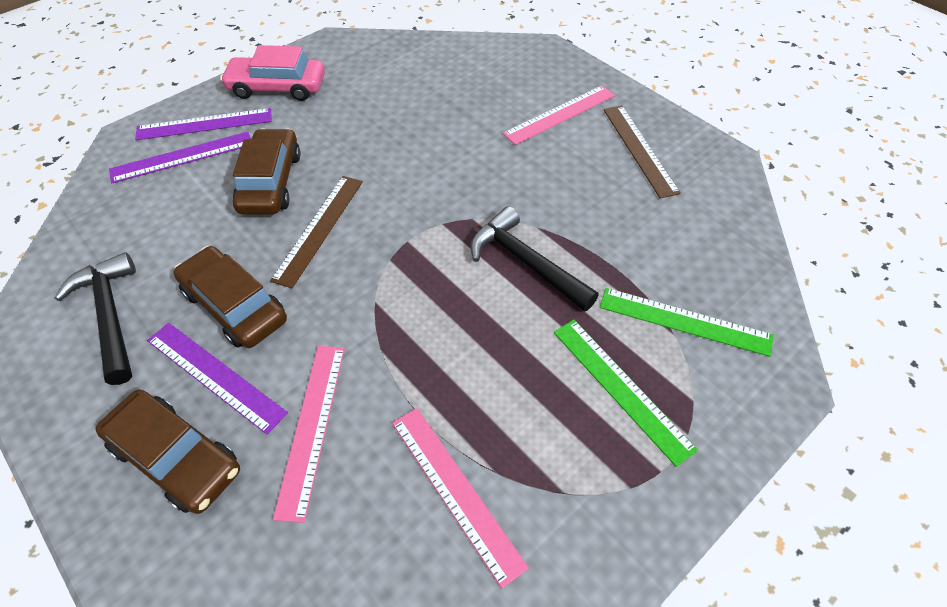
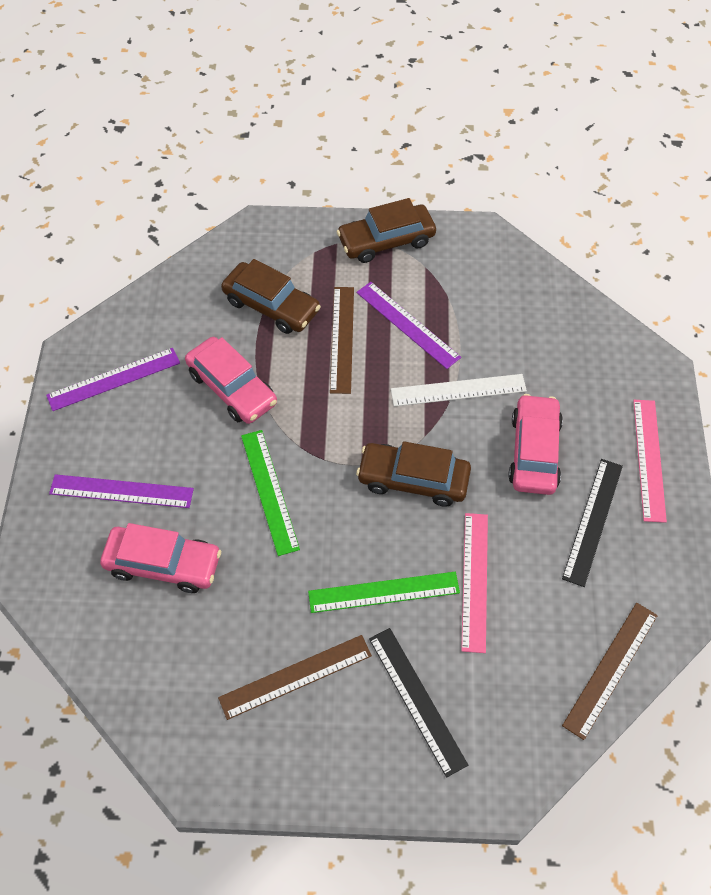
black hammer: 2 -> 0
black ruler: 0 -> 2
brown ruler: 2 -> 3
pink car: 1 -> 3
pink ruler: 3 -> 2
white ruler: 0 -> 1

